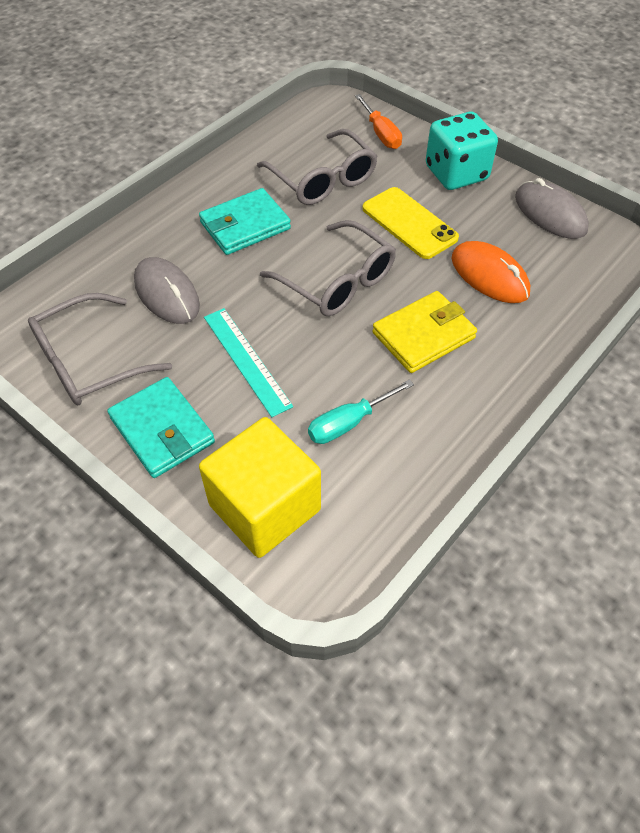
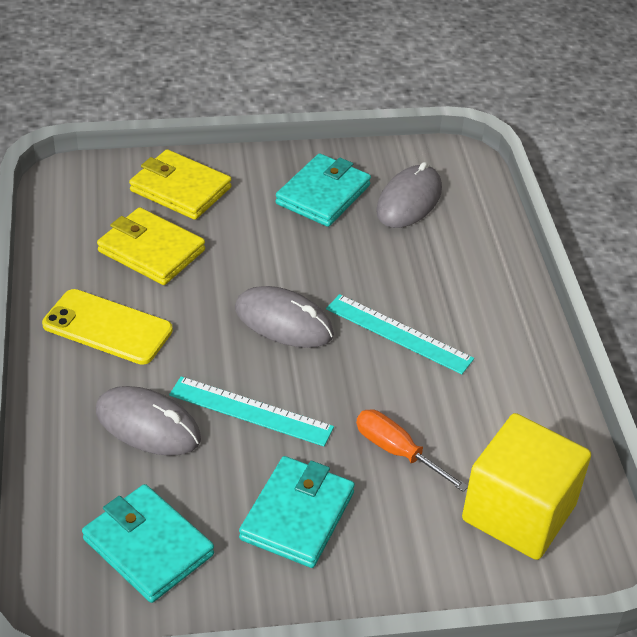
grey glasses: 3 -> 0
grey mouse: 2 -> 3
orange mouse: 1 -> 0
turquoise dice: 1 -> 0
turquoise ruler: 1 -> 2
turquoise screwdriver: 1 -> 0
turquoise wallet: 2 -> 3
yellow wallet: 1 -> 2

